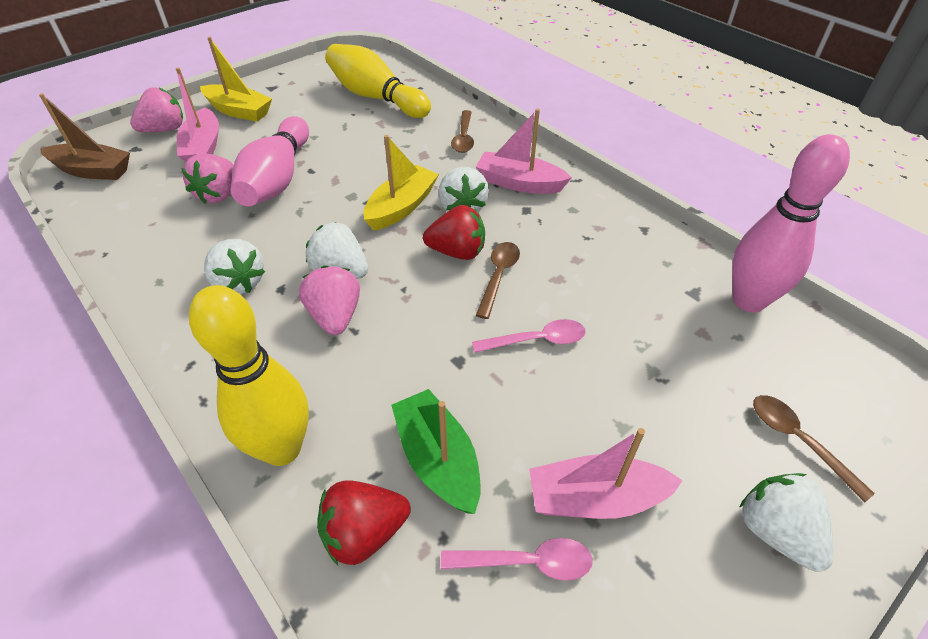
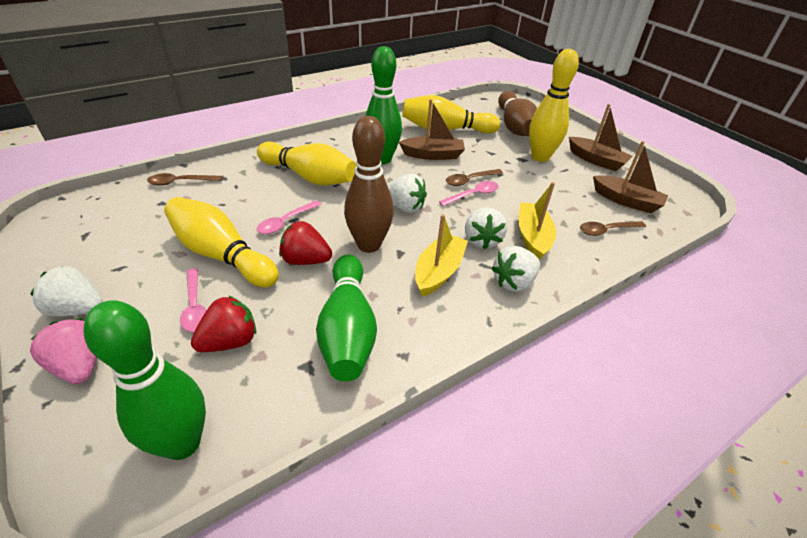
brown boat: 1 -> 3
brown bowling pin: 0 -> 2
green boat: 1 -> 0
green bowling pin: 0 -> 3
pink boat: 3 -> 0
pink bowling pin: 2 -> 0
pink spoon: 2 -> 3
pink strawberry: 3 -> 1
yellow bowling pin: 2 -> 4

